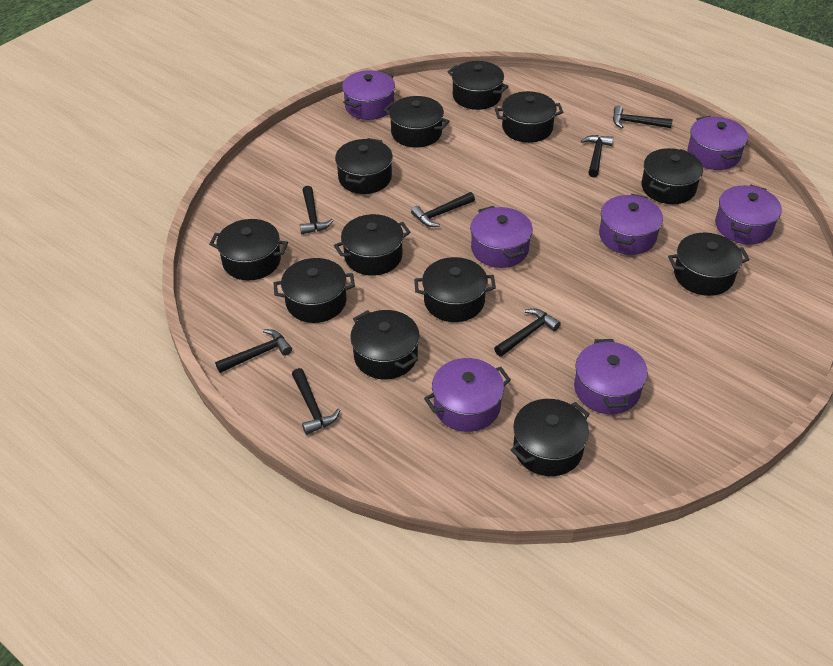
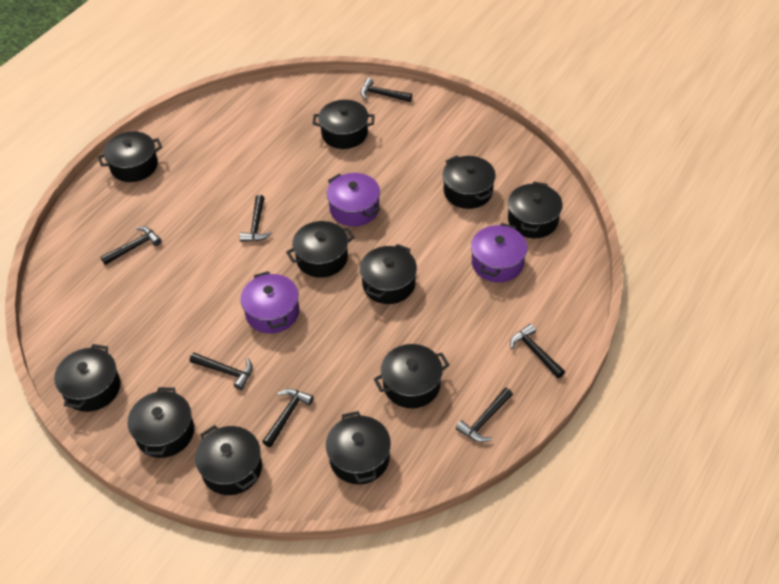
black pot: 12 -> 11
purple pot: 7 -> 3

